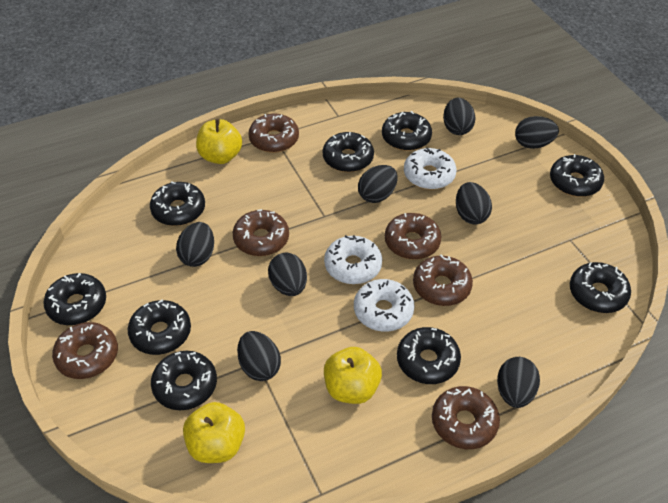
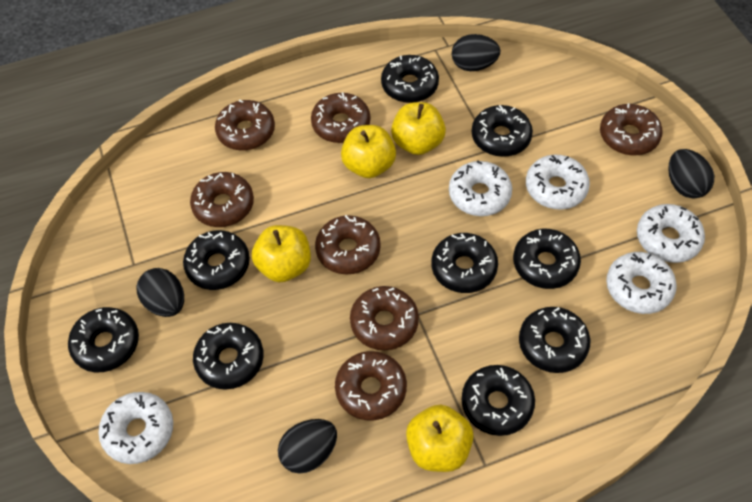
black egg: 8 -> 4
brown donut: 6 -> 7
white donut: 3 -> 5
yellow apple: 3 -> 4

